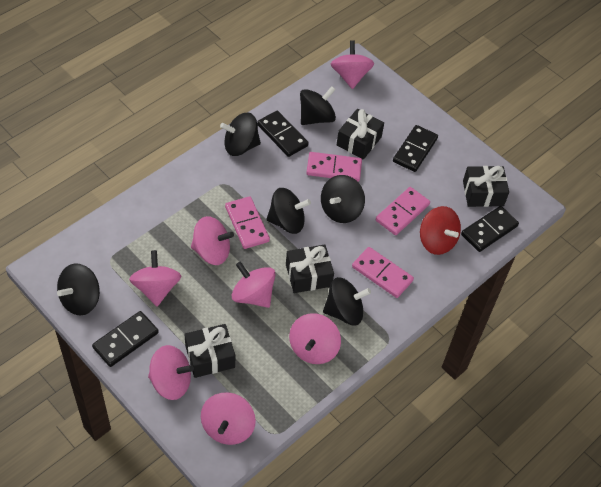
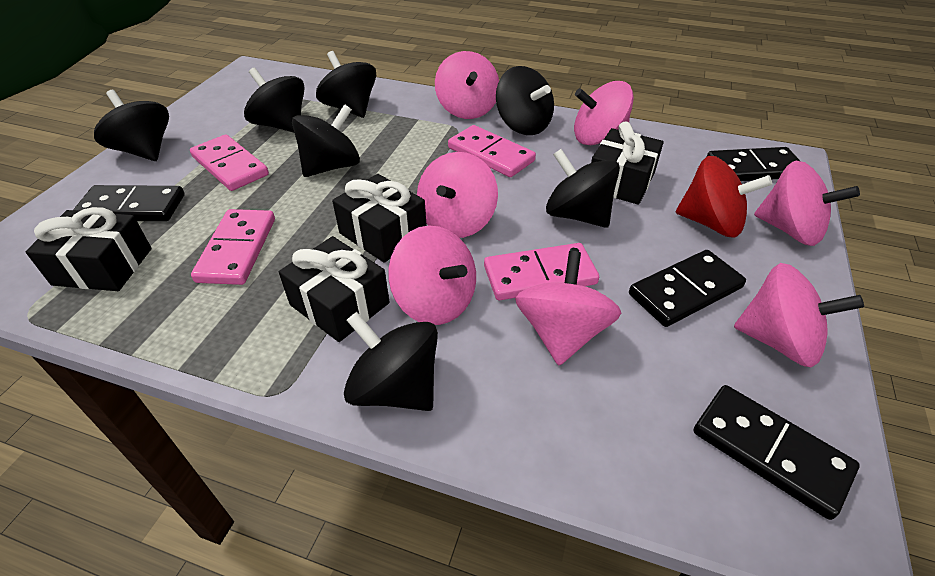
black spinning top: 6 -> 7

